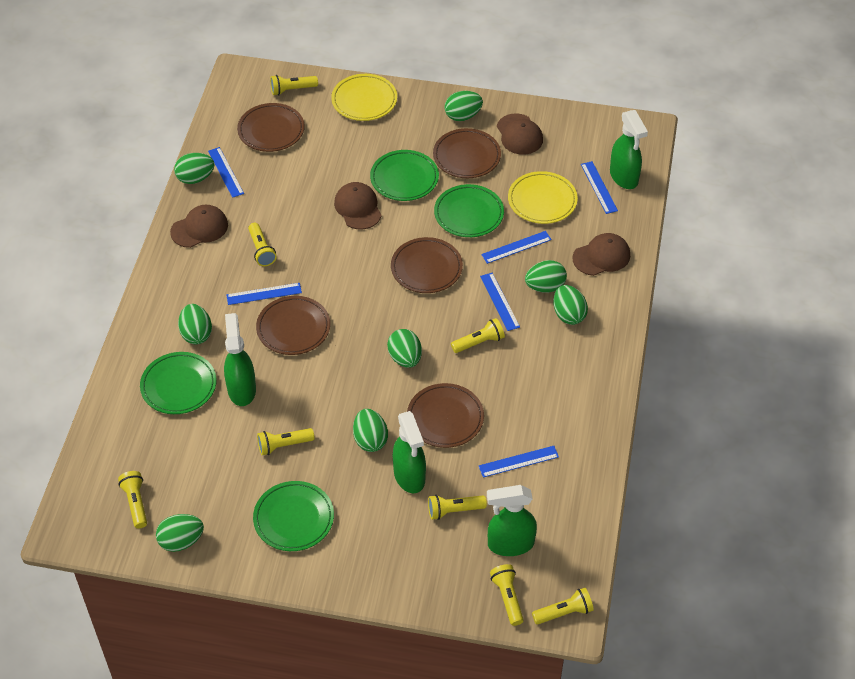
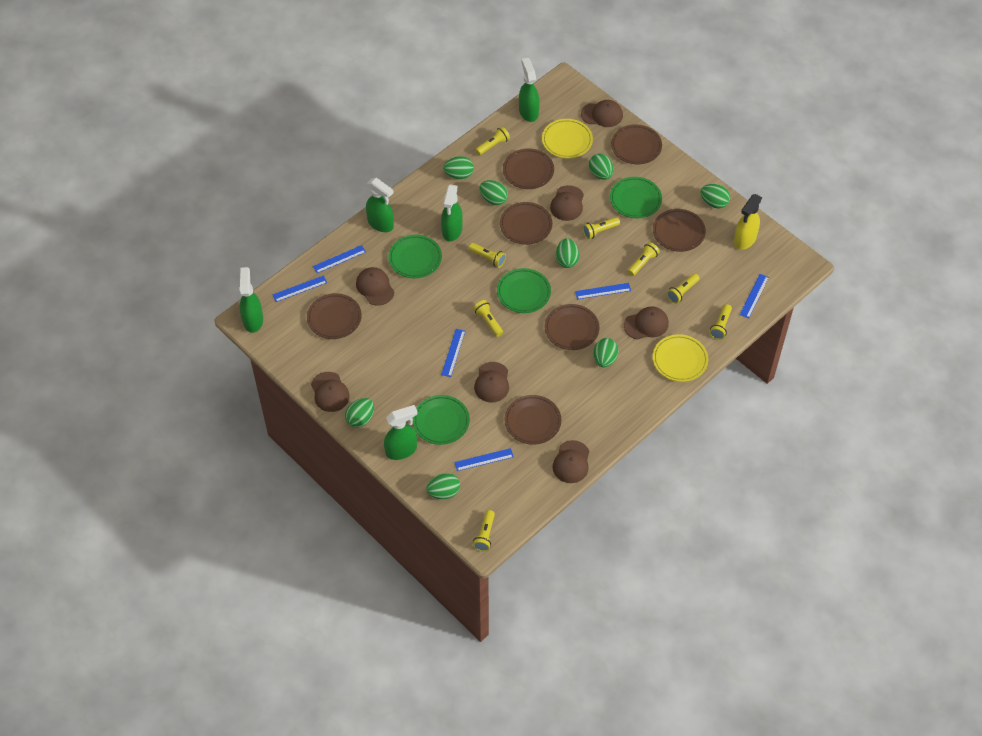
brown cap: 4 -> 7
brown plate: 5 -> 7
green spray bottle: 4 -> 5
yellow spray bottle: 0 -> 1

